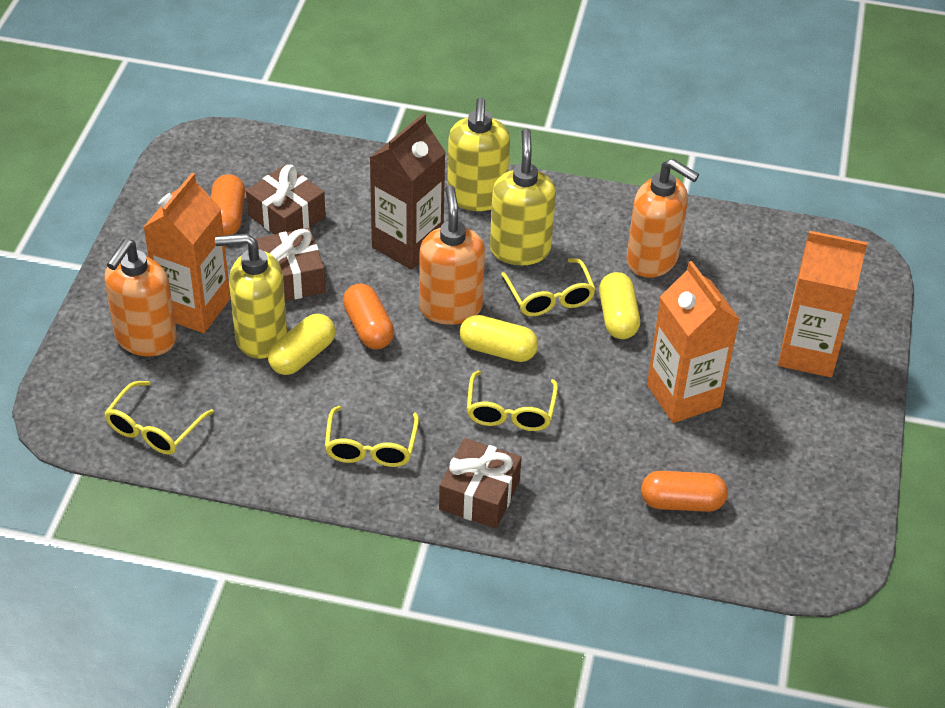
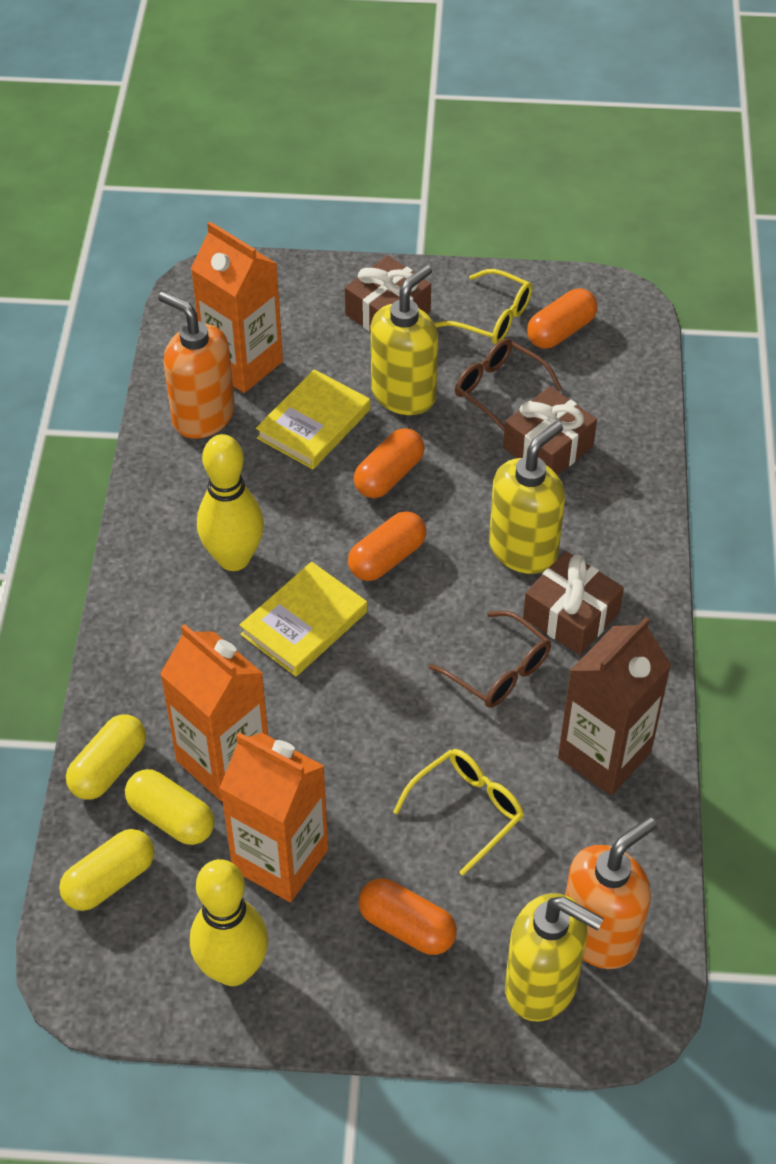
brown glasses: 0 -> 2
orange capsule: 3 -> 4
orange soap dispenser: 3 -> 2
yellow book: 0 -> 2
yellow bowling pin: 0 -> 2
yellow glasses: 4 -> 2

